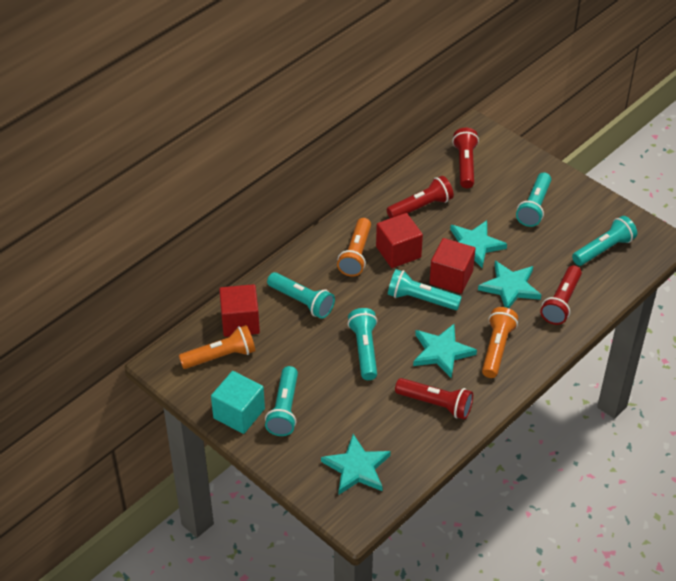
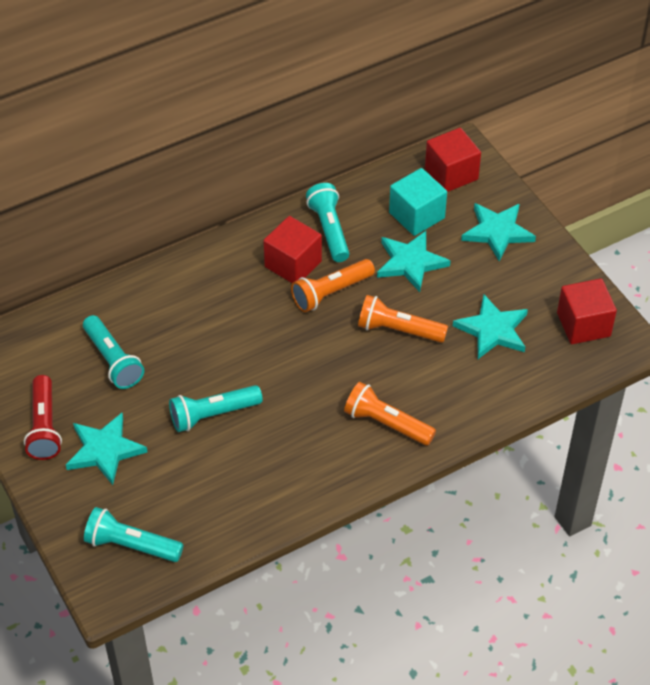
red flashlight: 4 -> 1
turquoise flashlight: 6 -> 4

